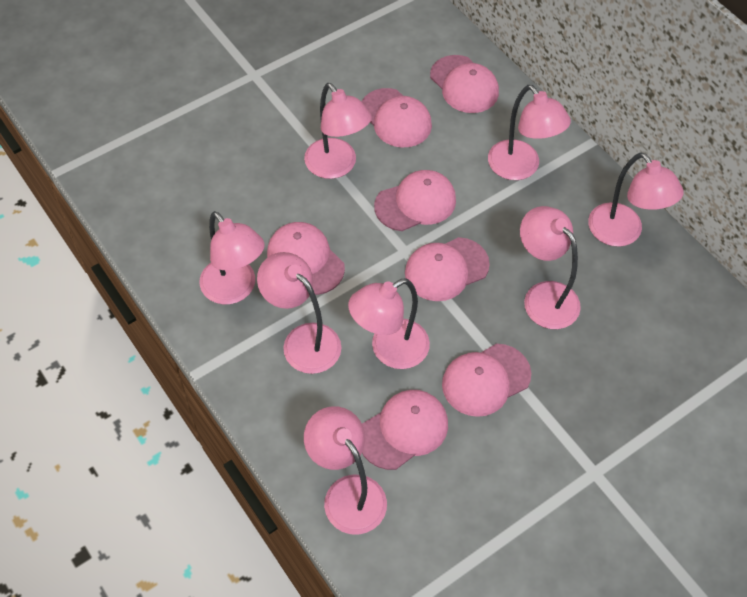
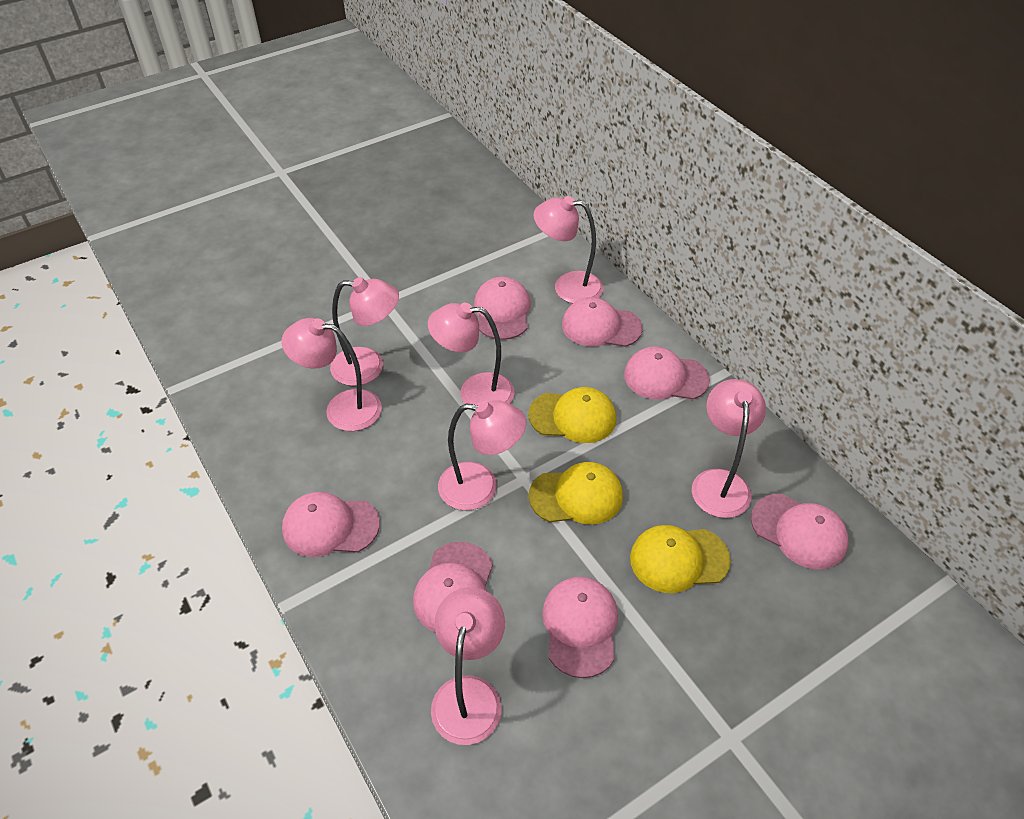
pink lamp: 8 -> 7
yellow cap: 0 -> 3

